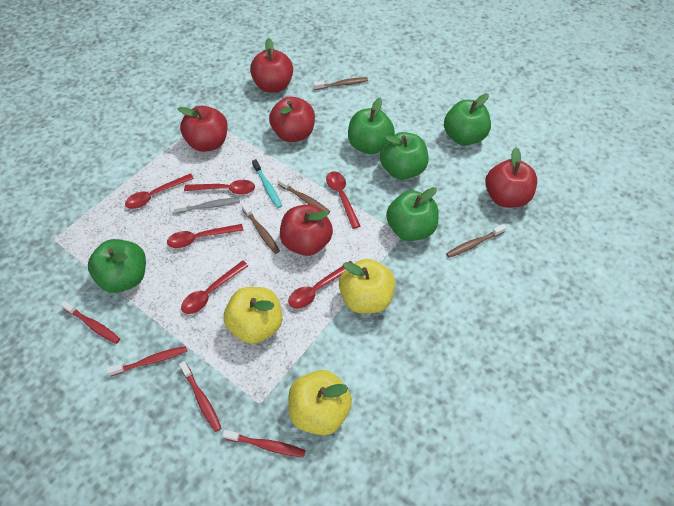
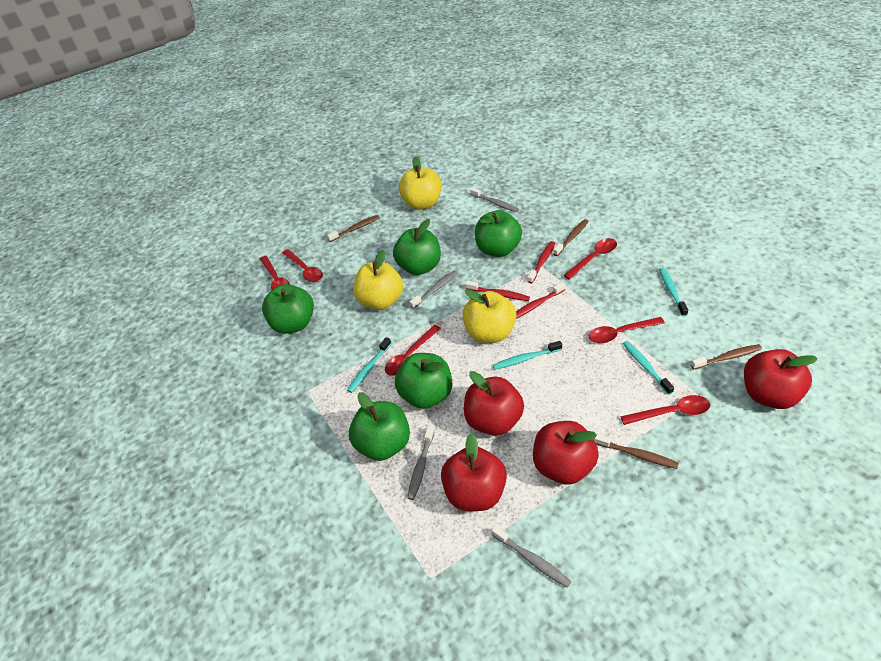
grey toothbrush: 1 -> 4
red apple: 5 -> 4
red toothbrush: 4 -> 3
turquoise toothbrush: 1 -> 4

